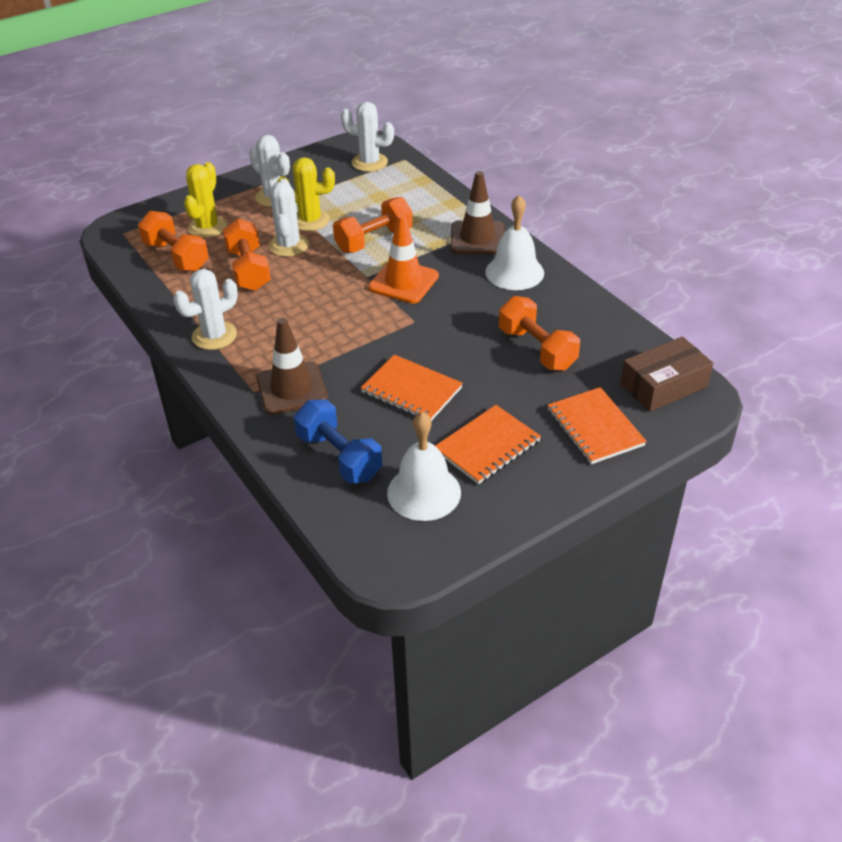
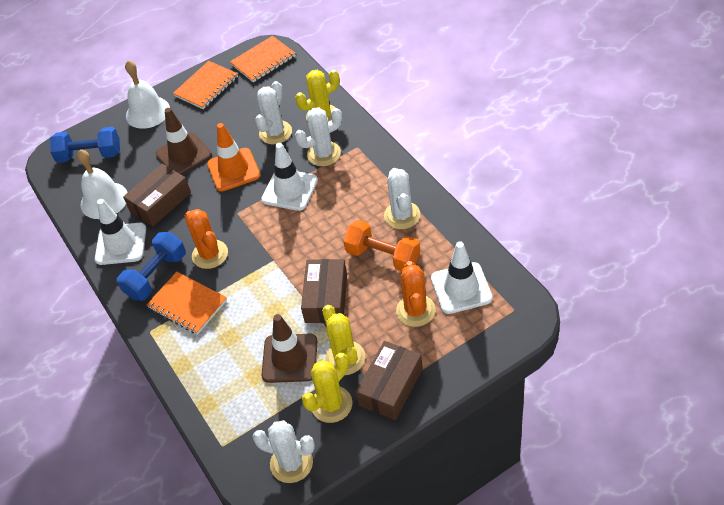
blue dumbbell: 1 -> 2
brown box: 1 -> 3
orange cactus: 0 -> 2
orange dumbbell: 4 -> 1
white traffic cone: 0 -> 3
yellow cactus: 2 -> 3

